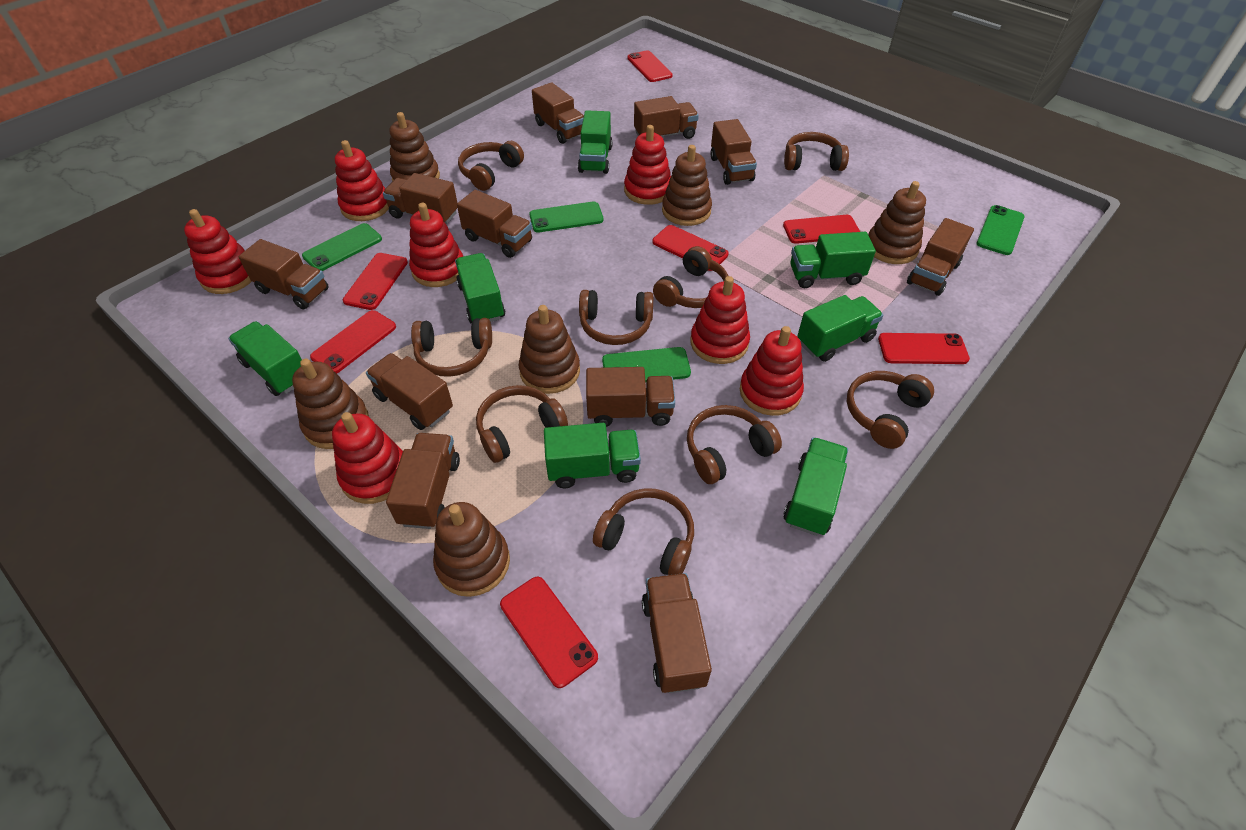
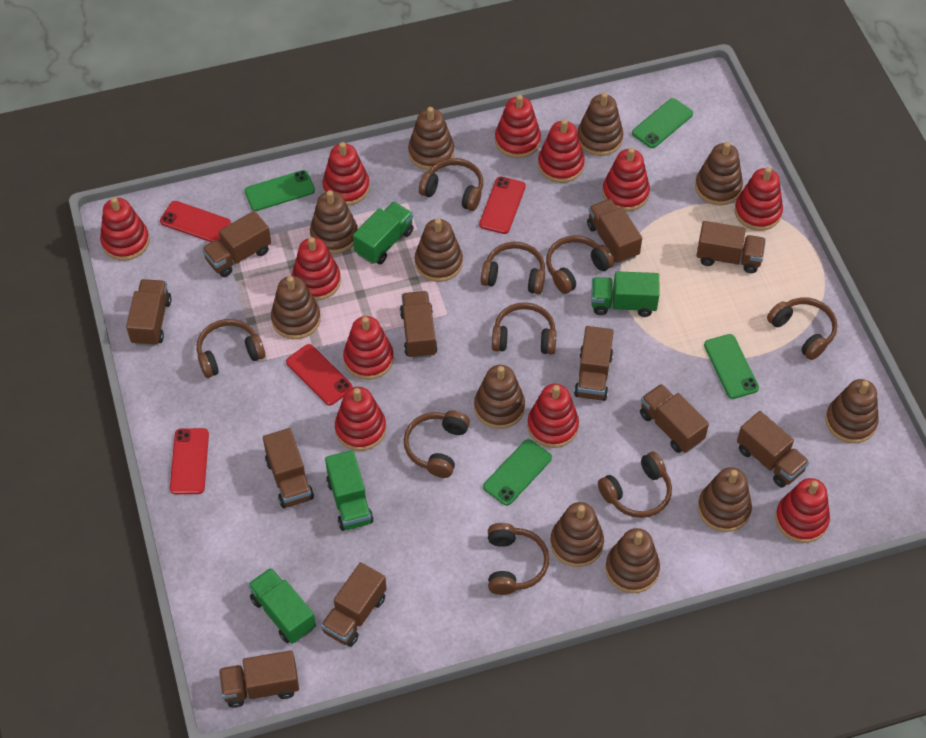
brown stacking toy: 6 -> 11
green truck: 7 -> 4
red phone: 7 -> 4
red stacking toy: 7 -> 11

